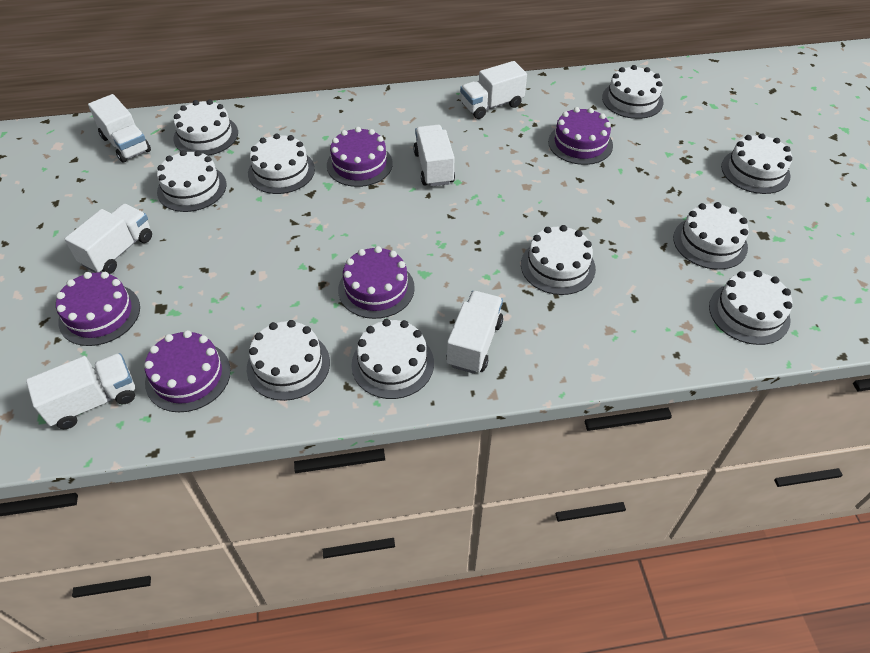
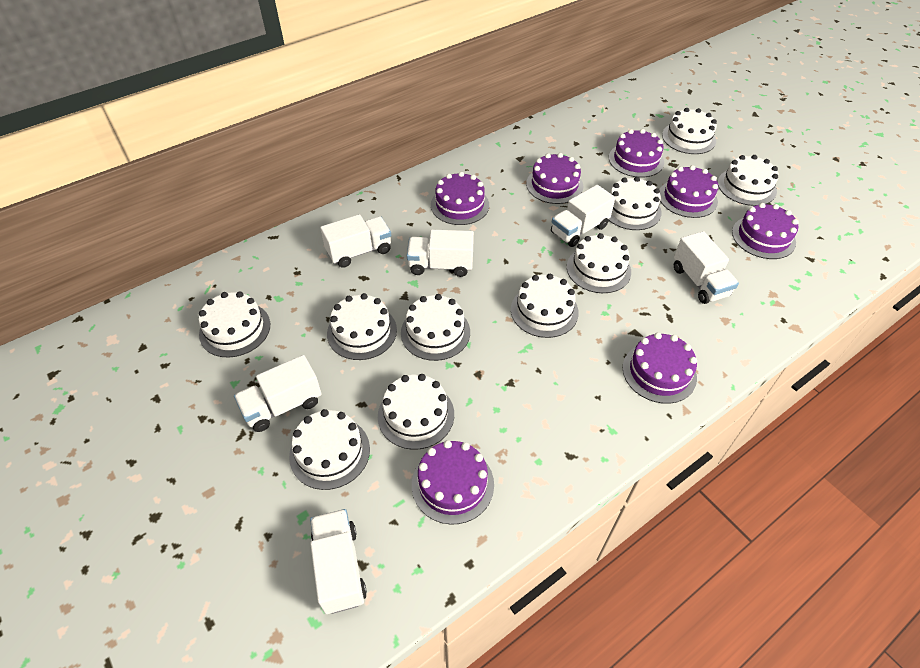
purple cake: 5 -> 7

